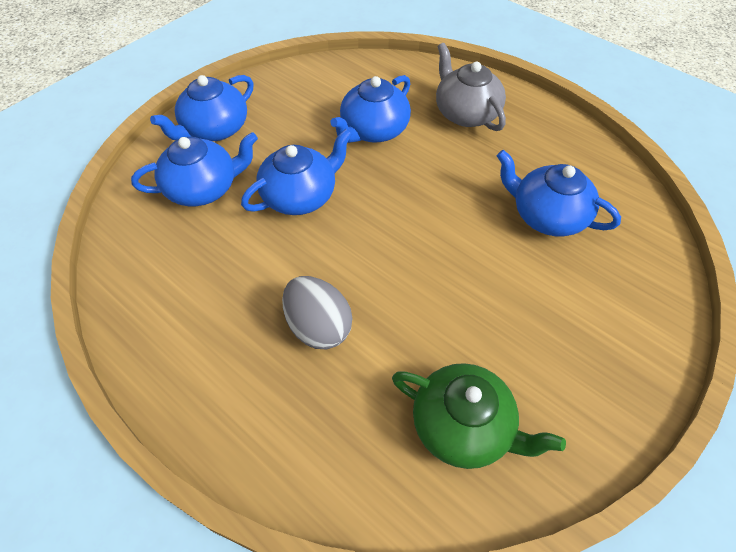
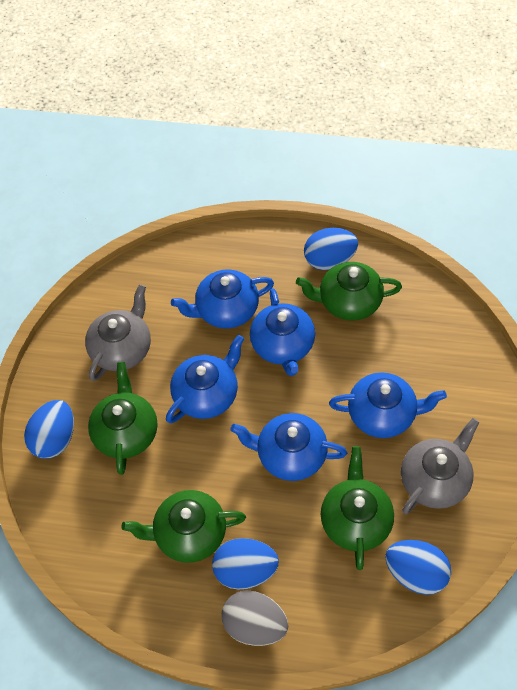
blue egg: 0 -> 4
green teapot: 1 -> 4
grey teapot: 1 -> 2

